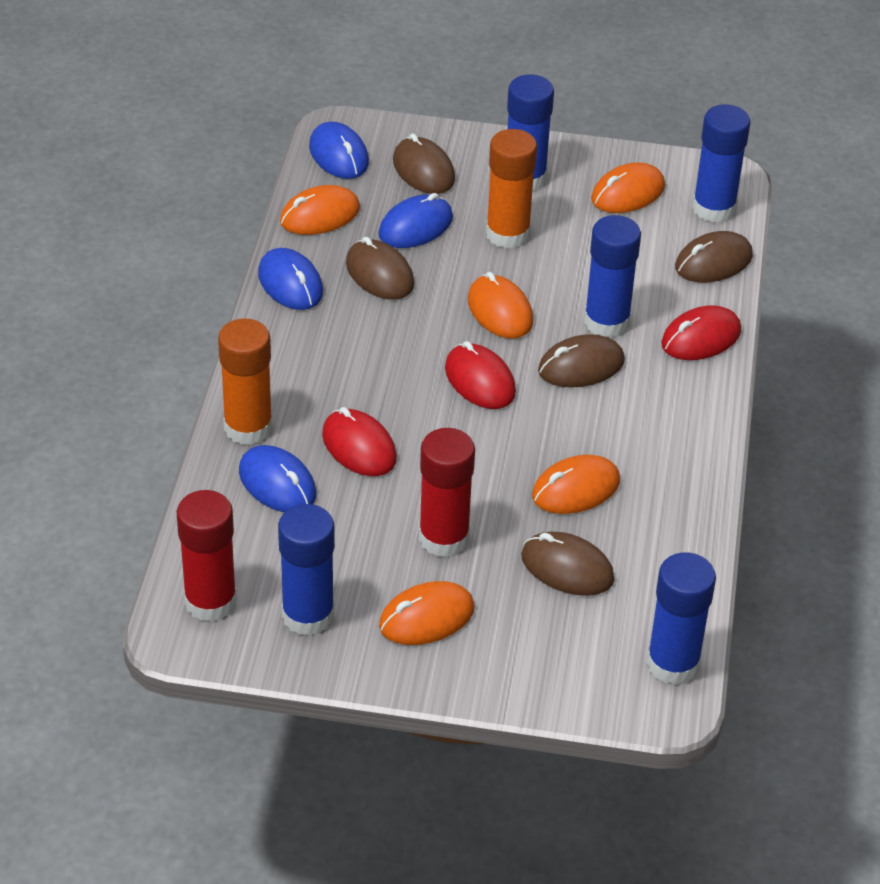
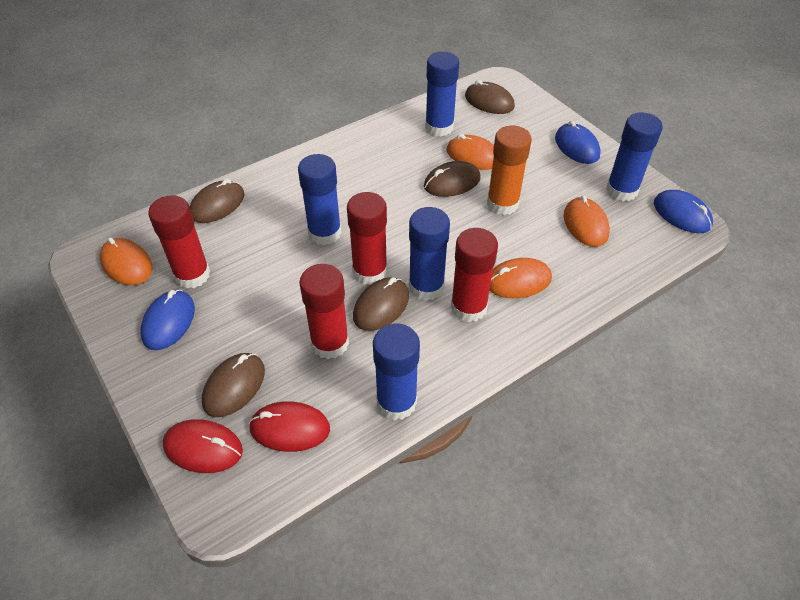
blue mouse: 4 -> 3
orange glue stick: 2 -> 1
orange mouse: 5 -> 4
red glue stick: 2 -> 4
red mouse: 3 -> 2

